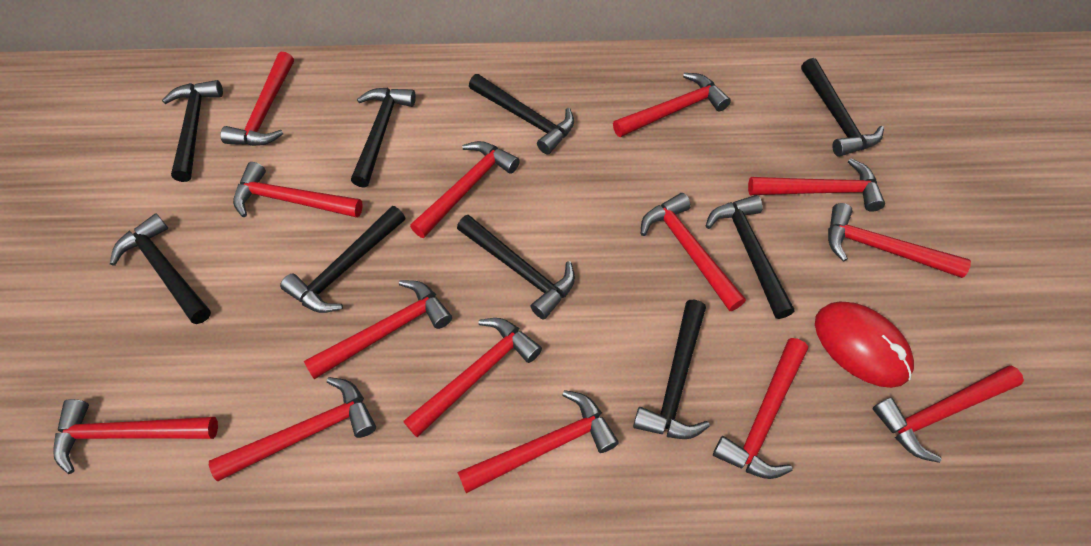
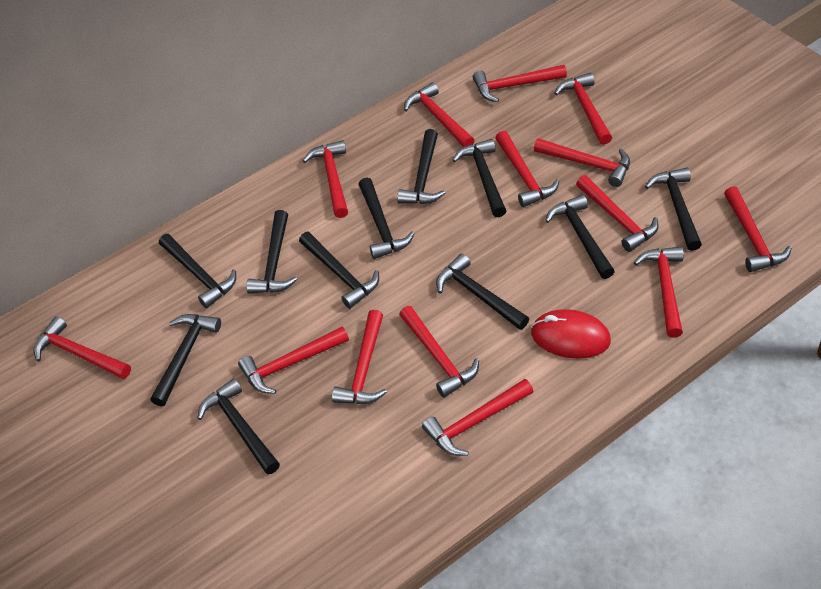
black hammer: 9 -> 11

